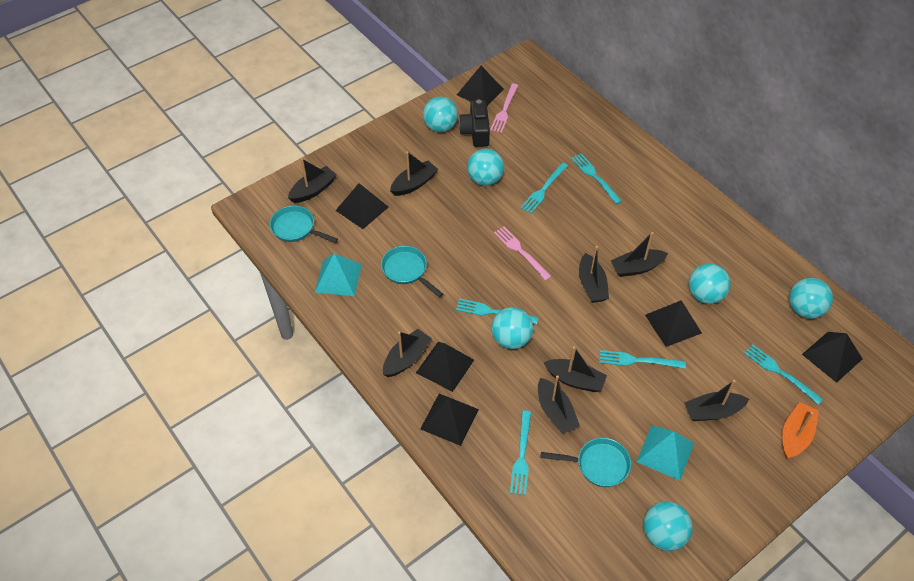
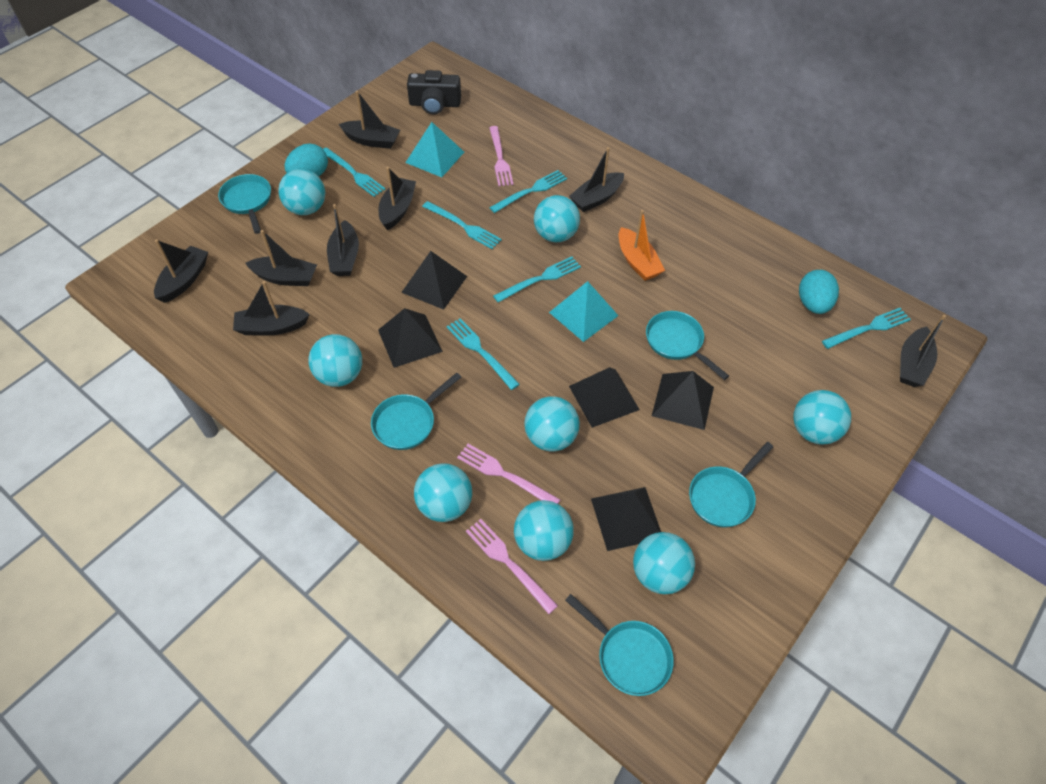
black pyramid: 6 -> 5
pink fork: 2 -> 3
turquoise ball: 6 -> 8
turquoise egg: 0 -> 2
turquoise pan: 3 -> 5

